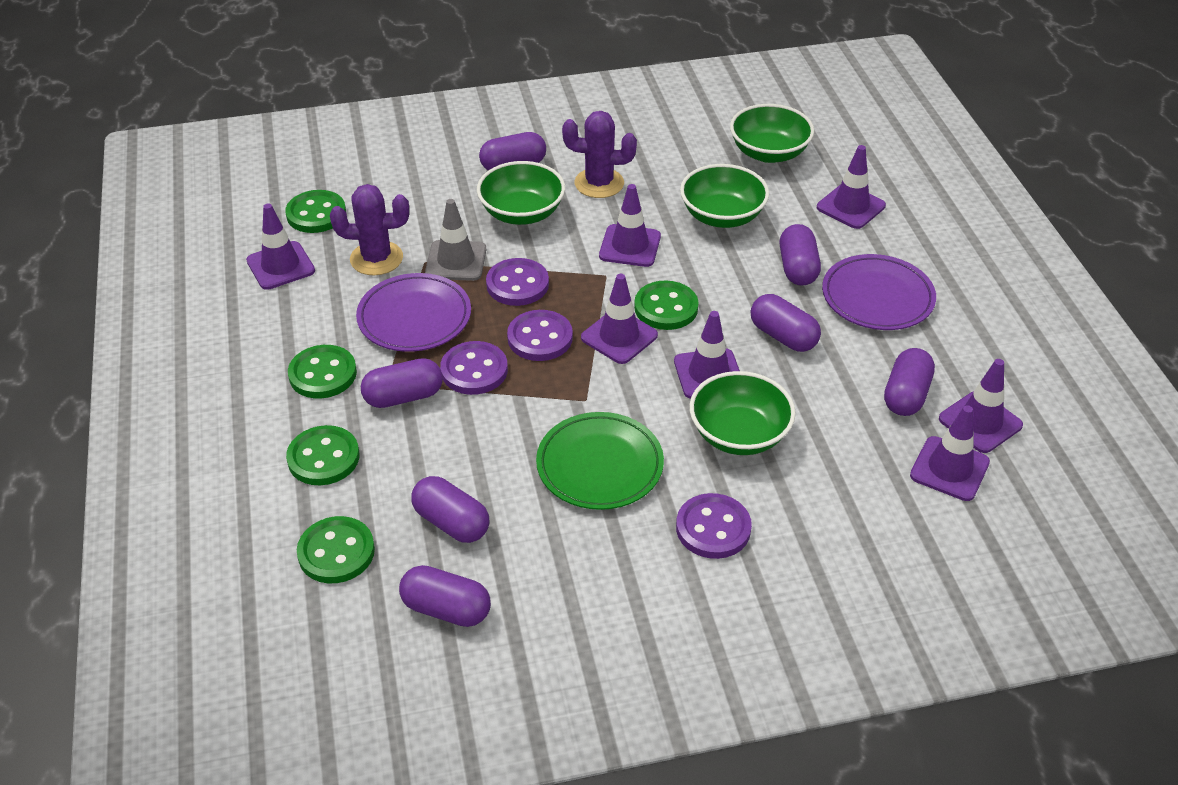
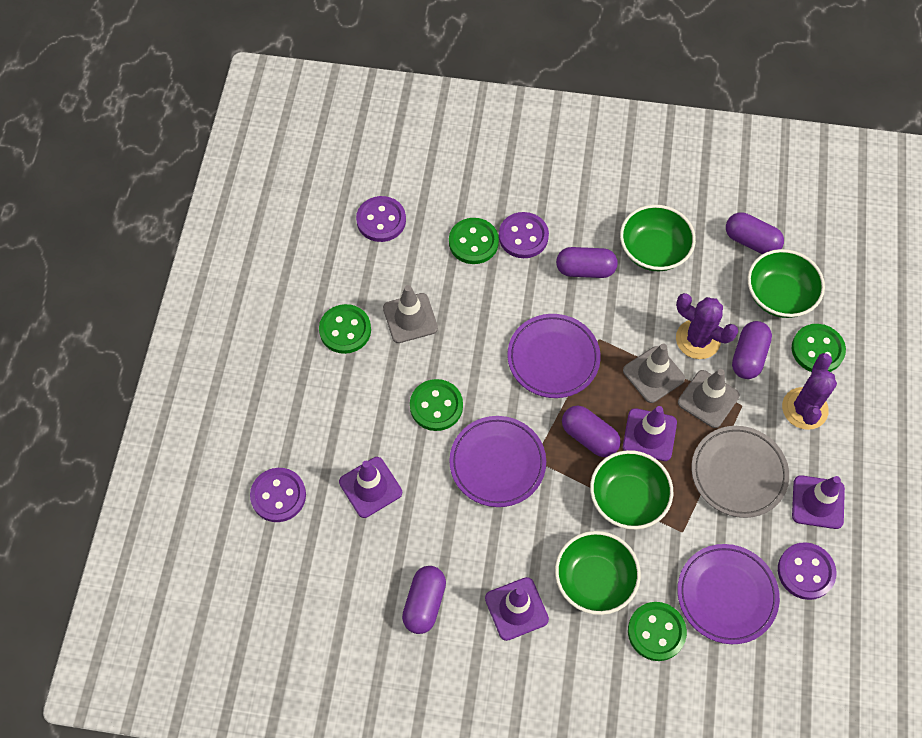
green plate: 1 -> 0
grey plate: 0 -> 1
grey traffic cone: 1 -> 3
purple capsule: 7 -> 5
purple plate: 2 -> 3
purple traffic cone: 7 -> 4

